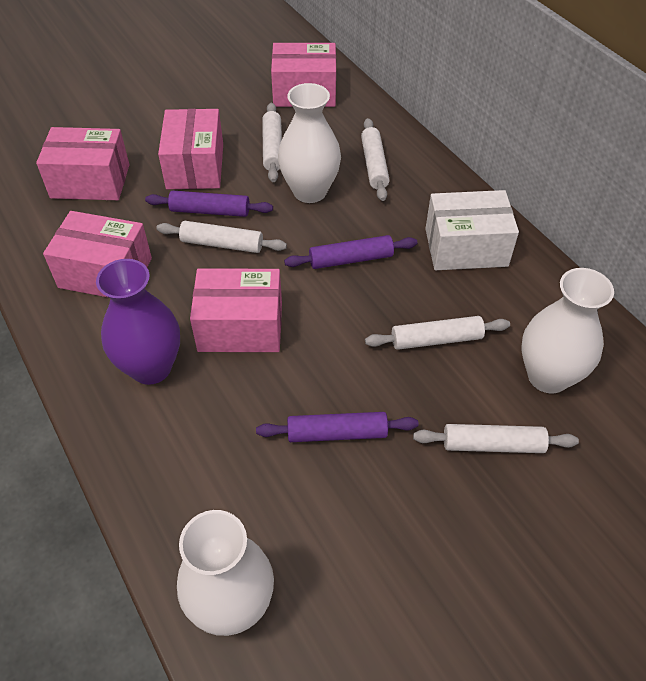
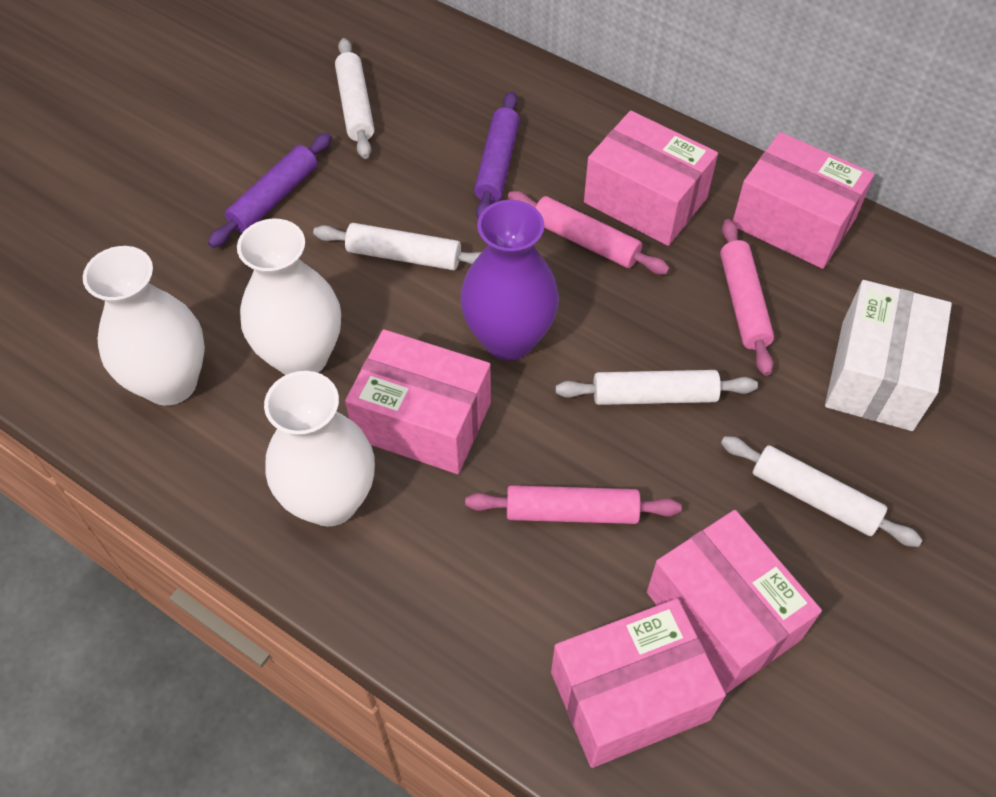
pink rolling pin: 0 -> 3
purple rolling pin: 3 -> 2
white rolling pin: 5 -> 4

